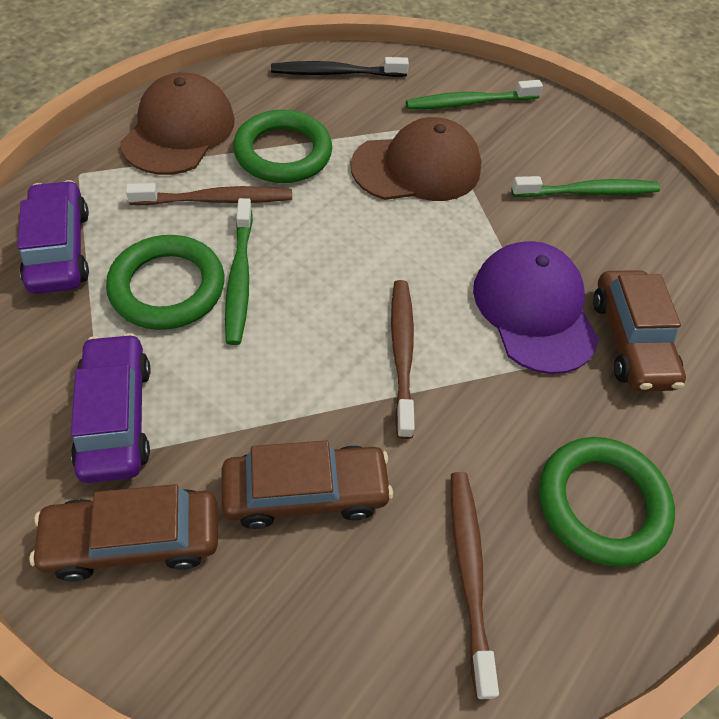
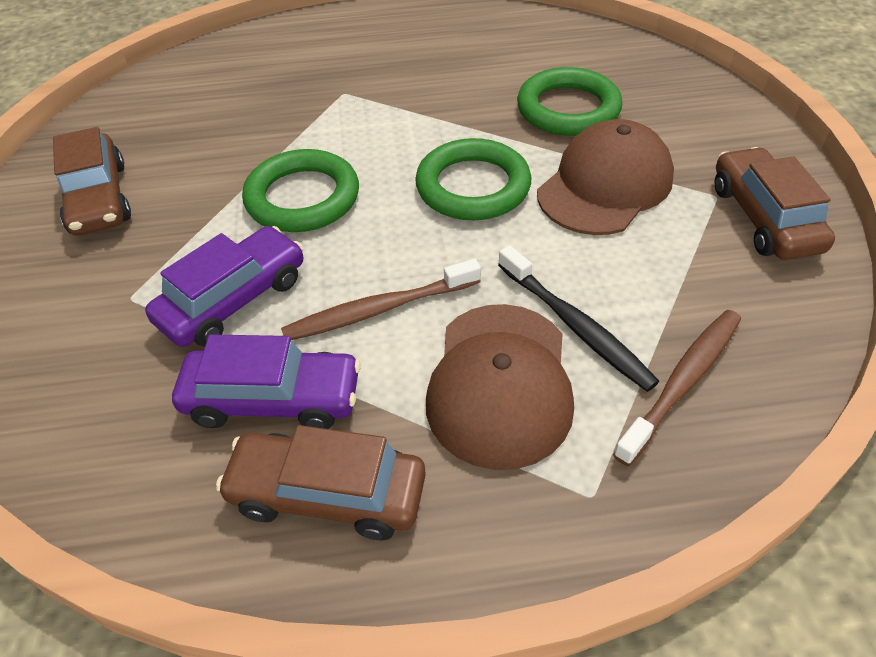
brown toothbrush: 3 -> 2
green toothbrush: 3 -> 0
purple cap: 1 -> 0

